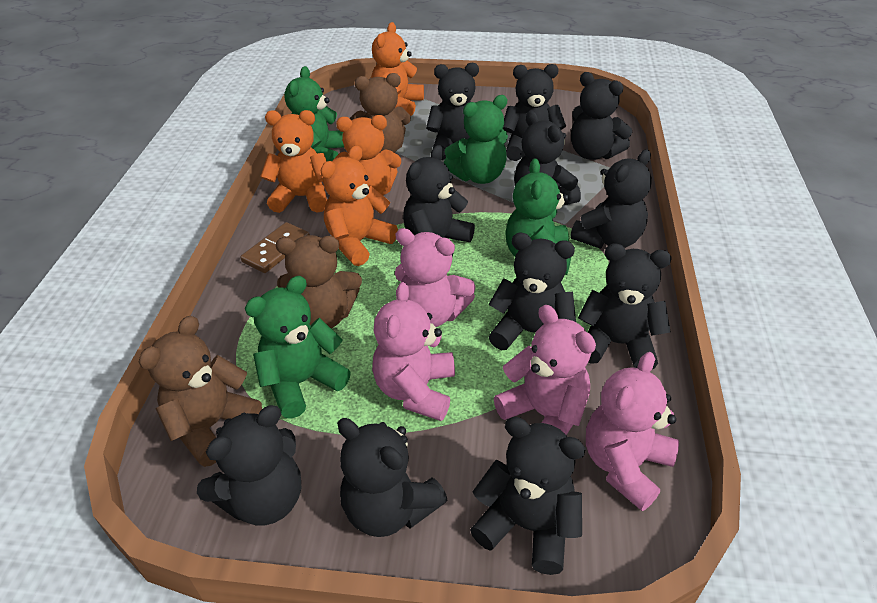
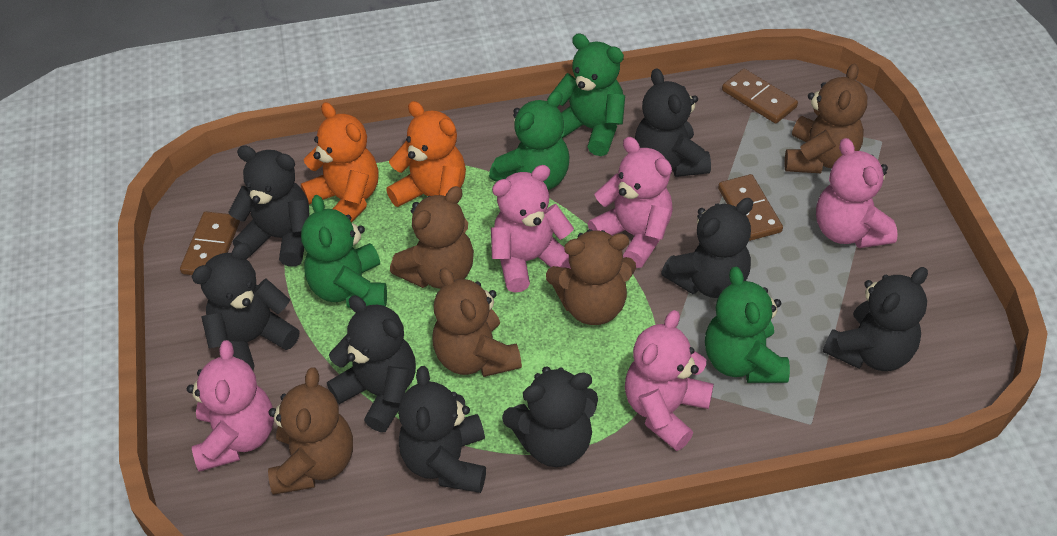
black teddy bear: 11 -> 8
brown domino: 1 -> 3
brown teddy bear: 3 -> 5
orange teddy bear: 4 -> 2
pink teddy bear: 4 -> 5

